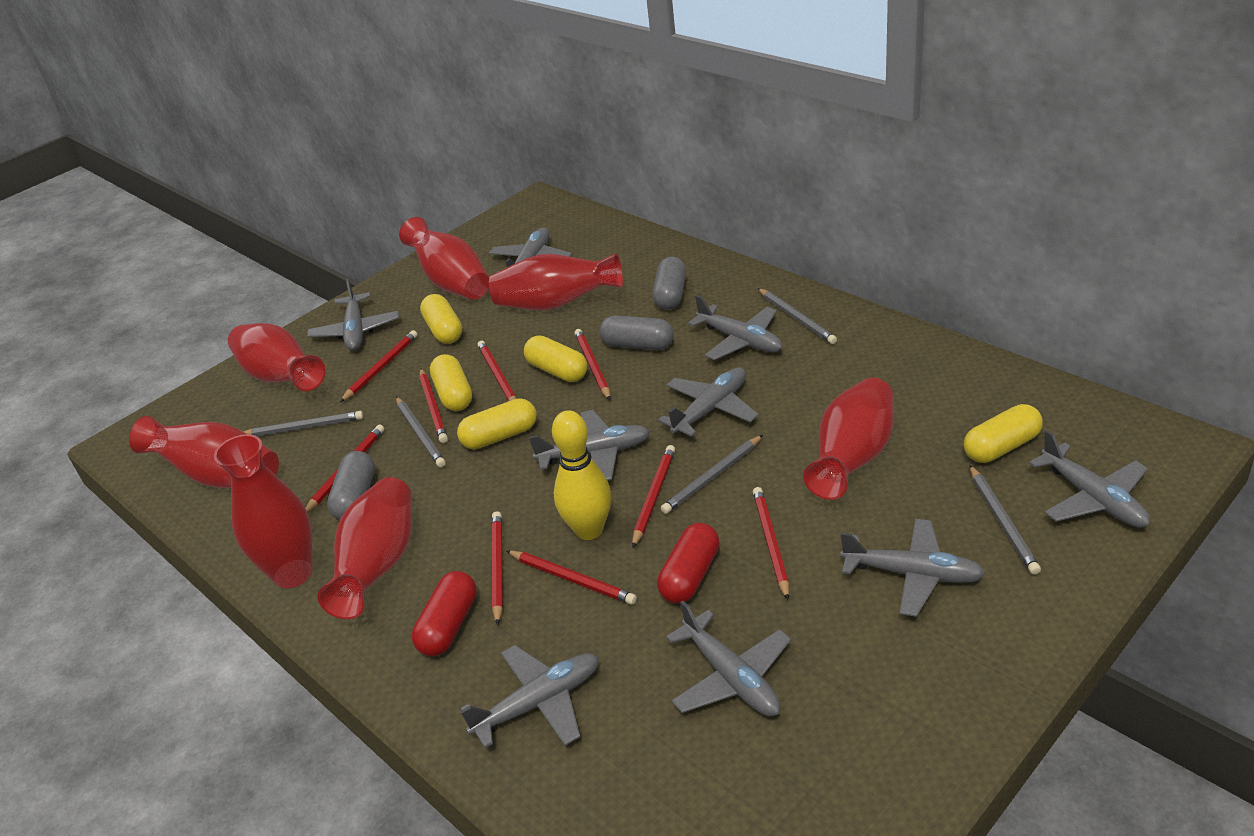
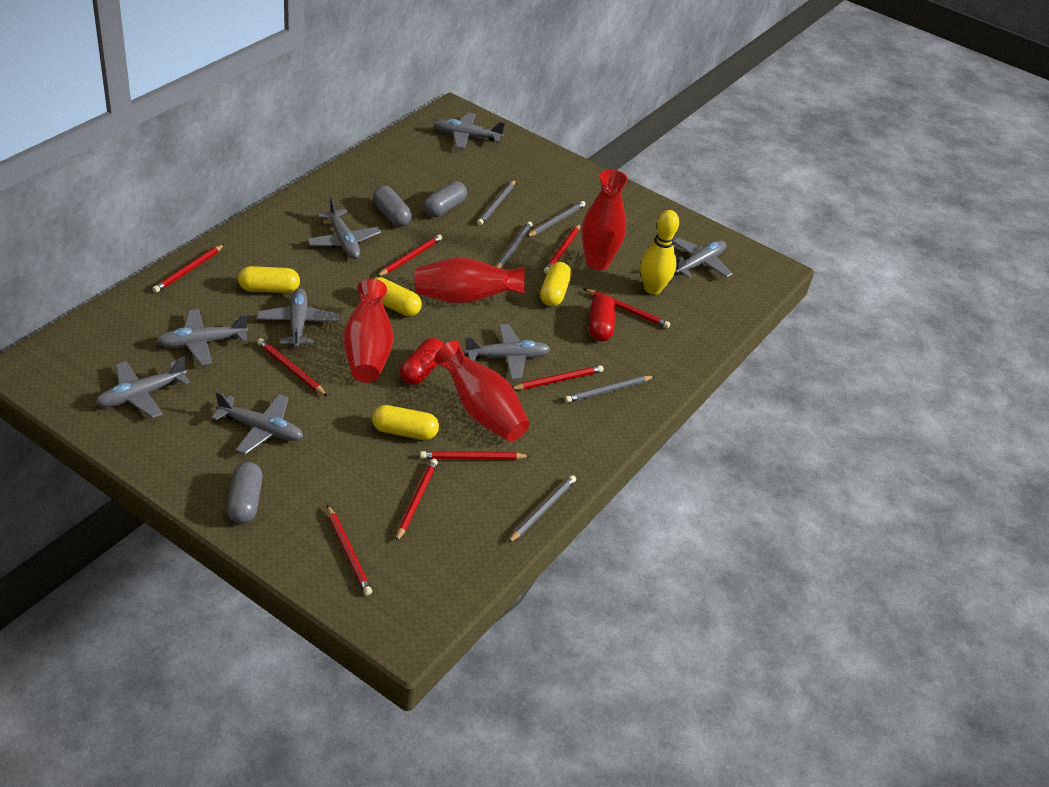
grey plane: 9 -> 8
red vase: 7 -> 4
yellow capsule: 5 -> 4

